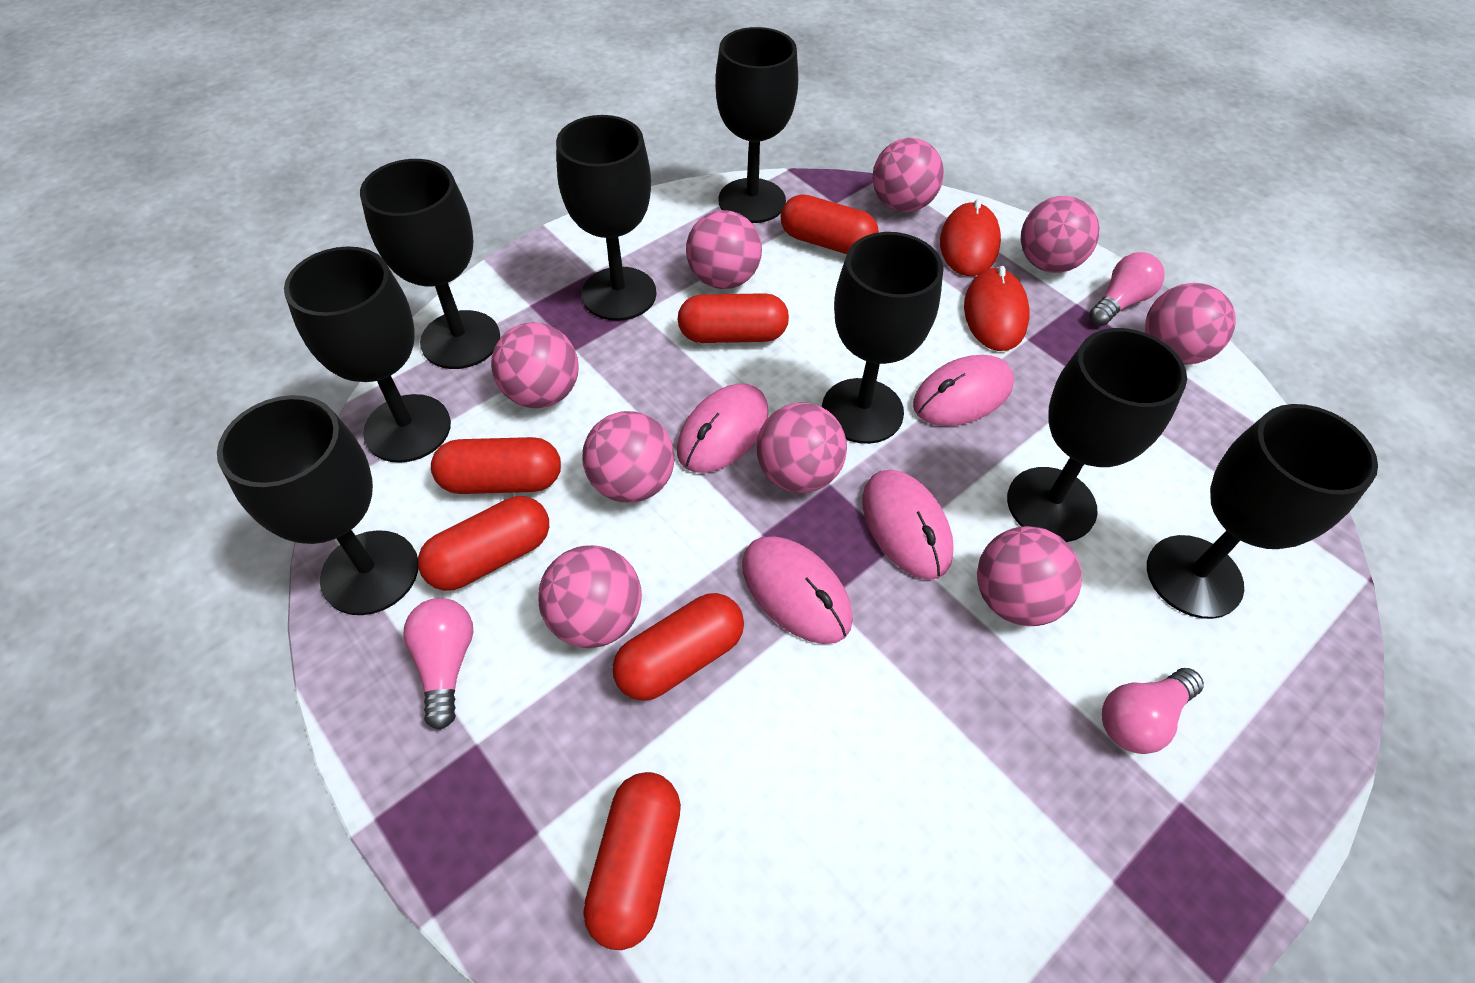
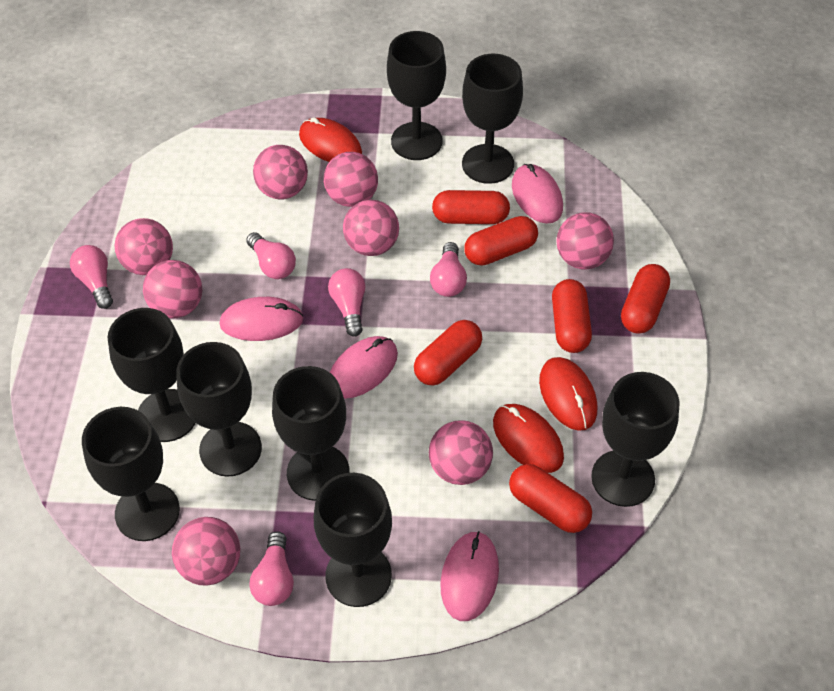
pink ball: 9 -> 8
pink light bulb: 3 -> 5
red mouse: 2 -> 3

